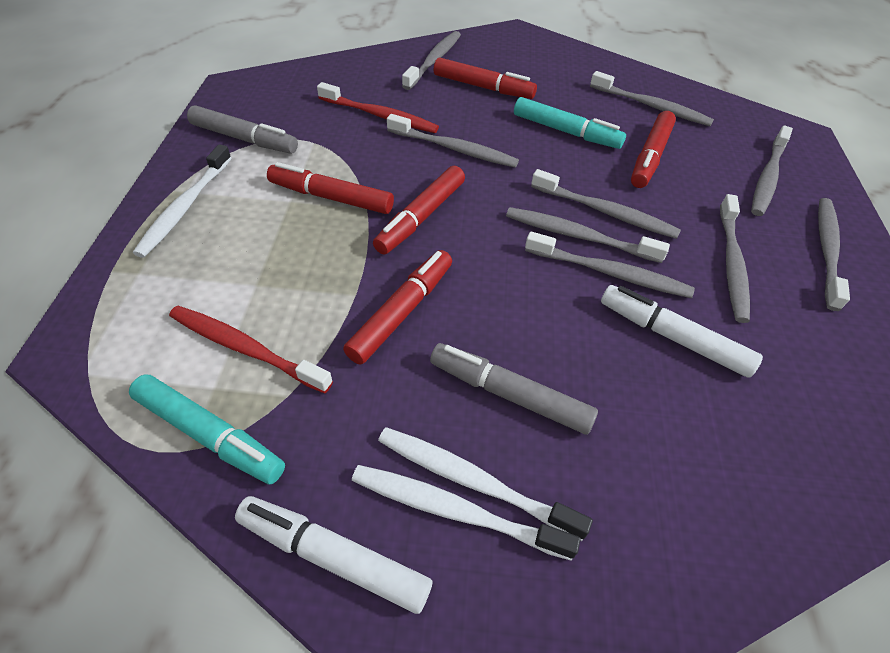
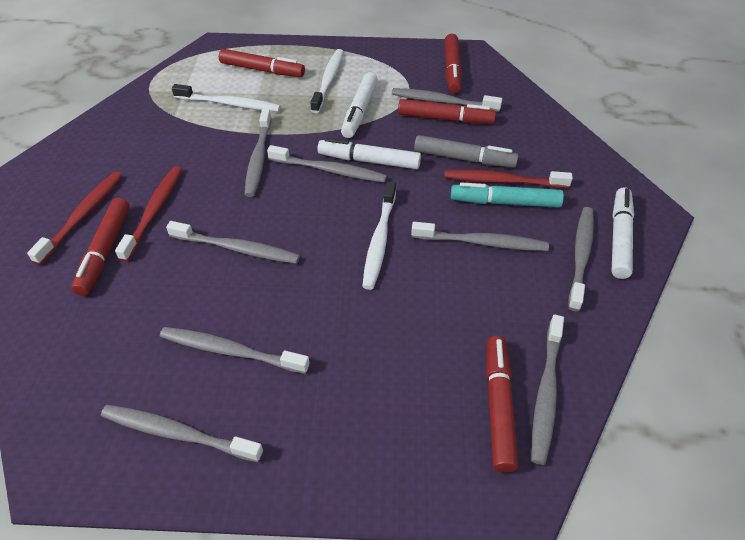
grey marker: 2 -> 1
red toothbrush: 2 -> 3
turquoise marker: 2 -> 1
white marker: 2 -> 3

